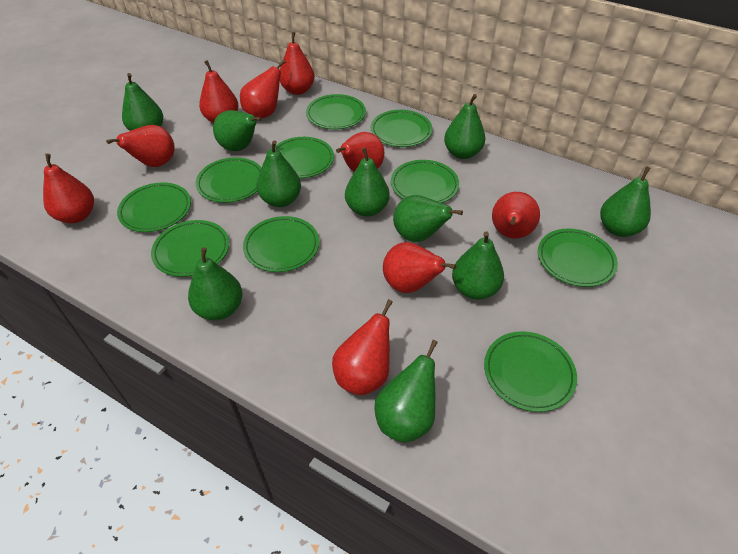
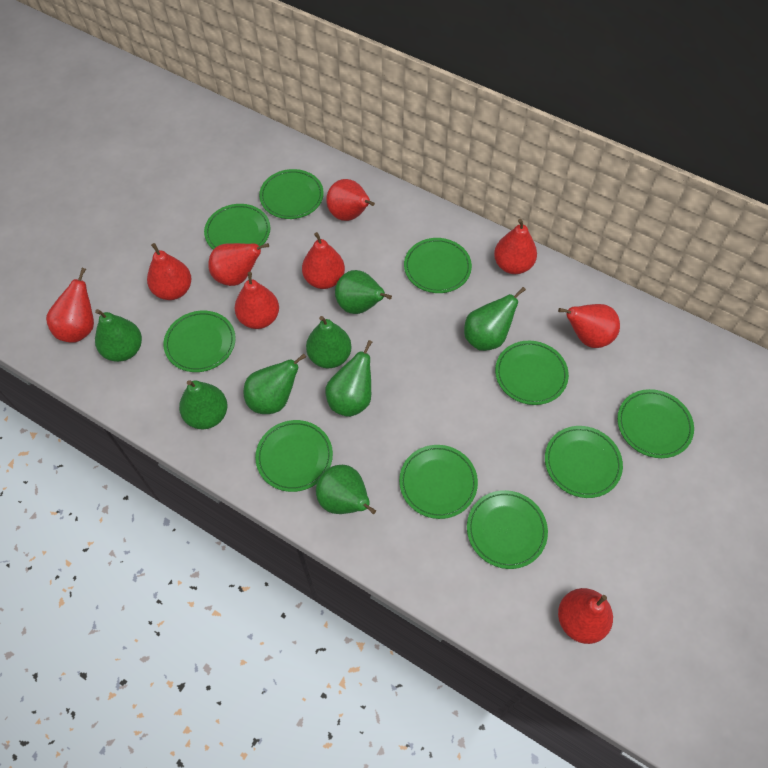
green pear: 10 -> 8

